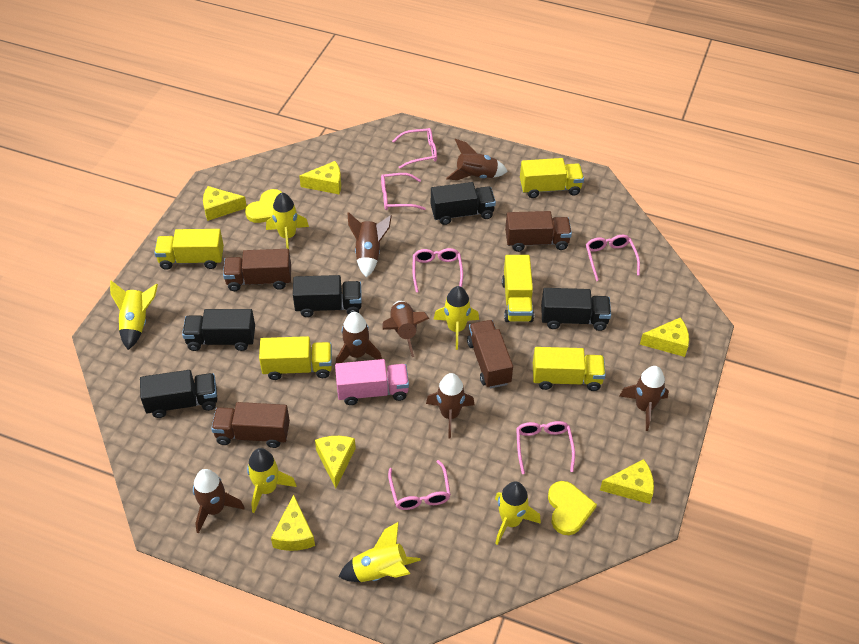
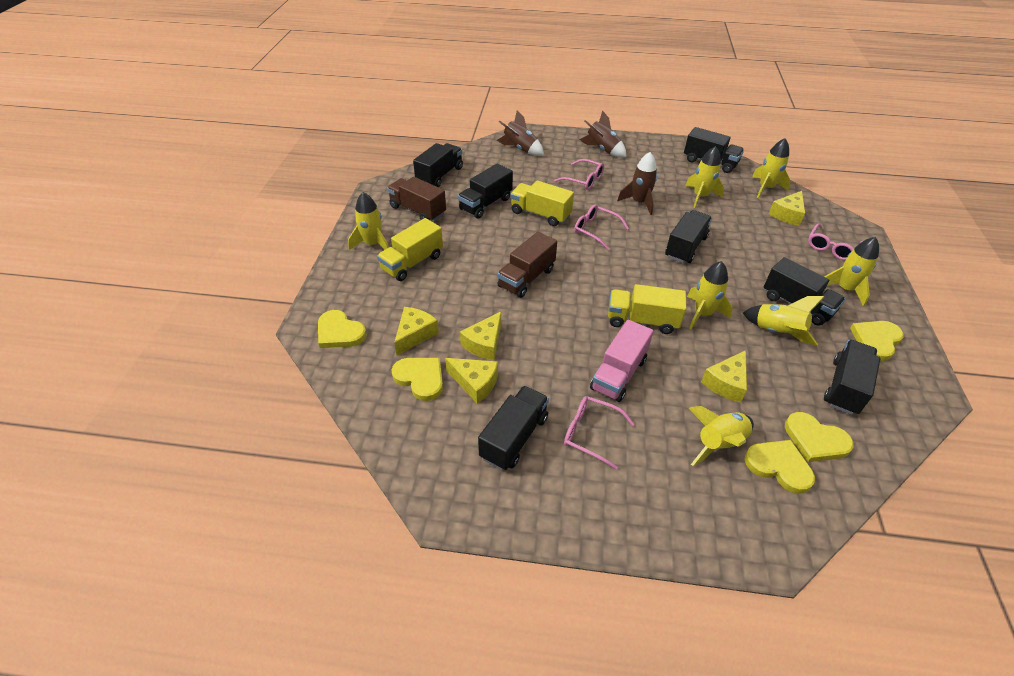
black truck: 5 -> 7
brown rocket: 7 -> 3
brown truck: 4 -> 2
pink glasses: 6 -> 4
yellow cheese: 6 -> 5
yellow heart: 2 -> 5
yellow rocket: 6 -> 7
yellow truck: 5 -> 3

